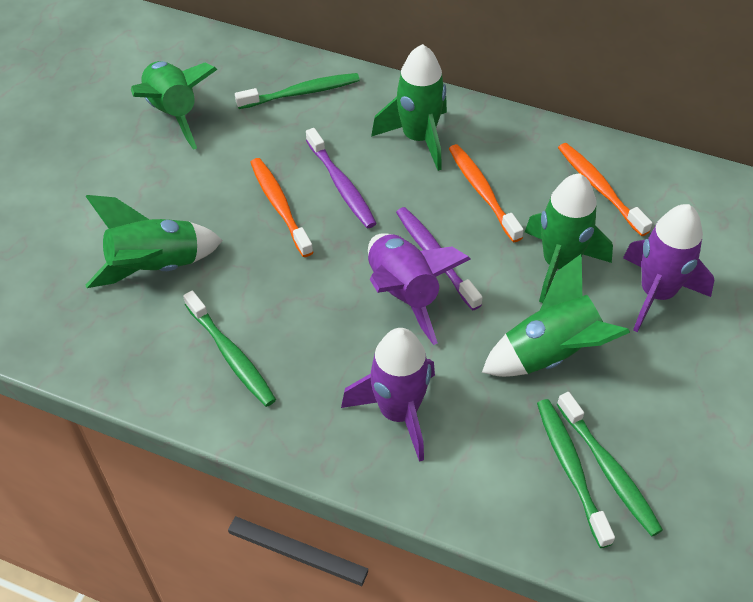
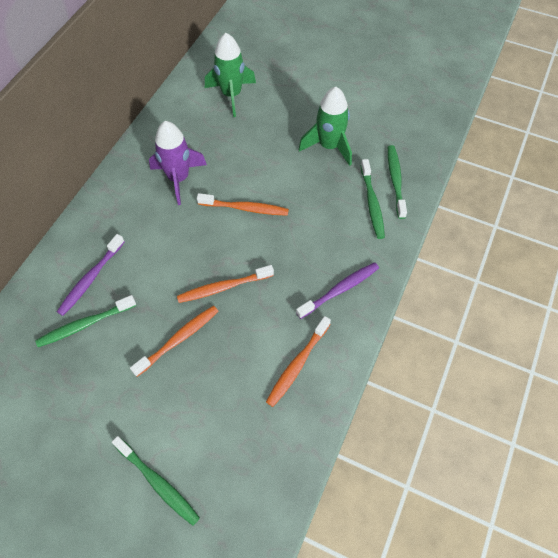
green rocket: 5 -> 2
orange toothbrush: 3 -> 4
purple rocket: 3 -> 1

